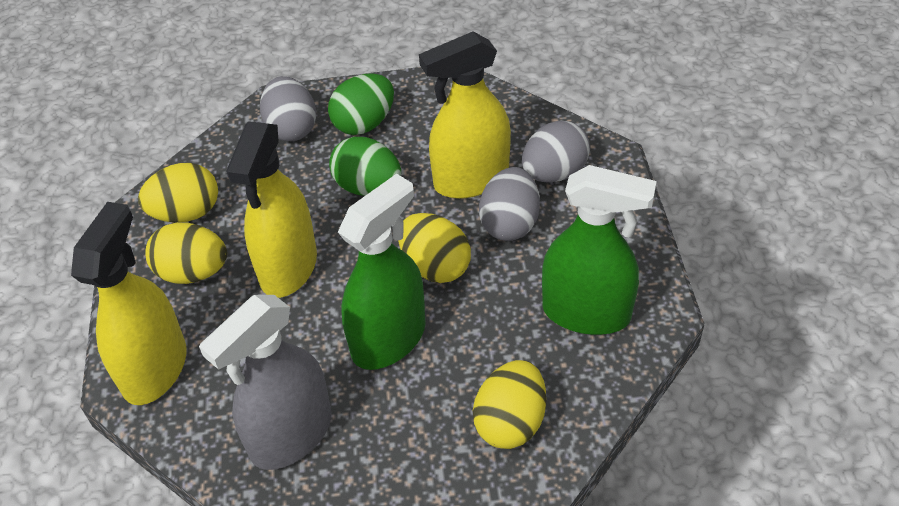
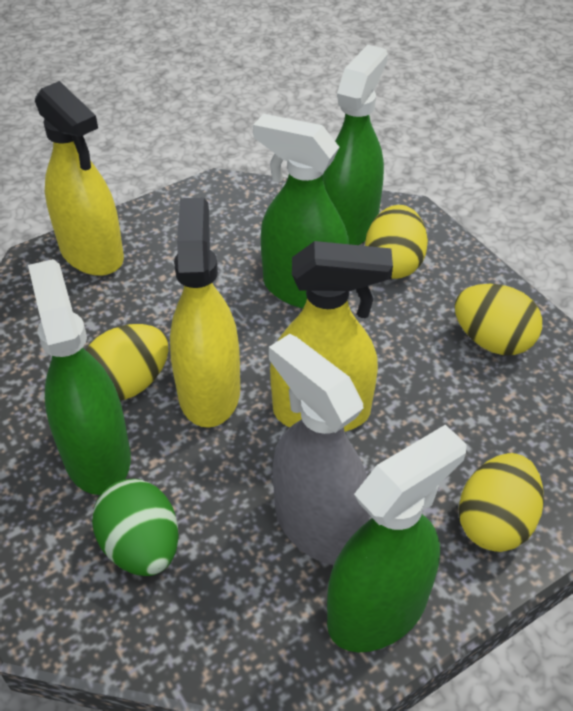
green egg: 2 -> 1
green spray bottle: 2 -> 4
grey egg: 3 -> 0

